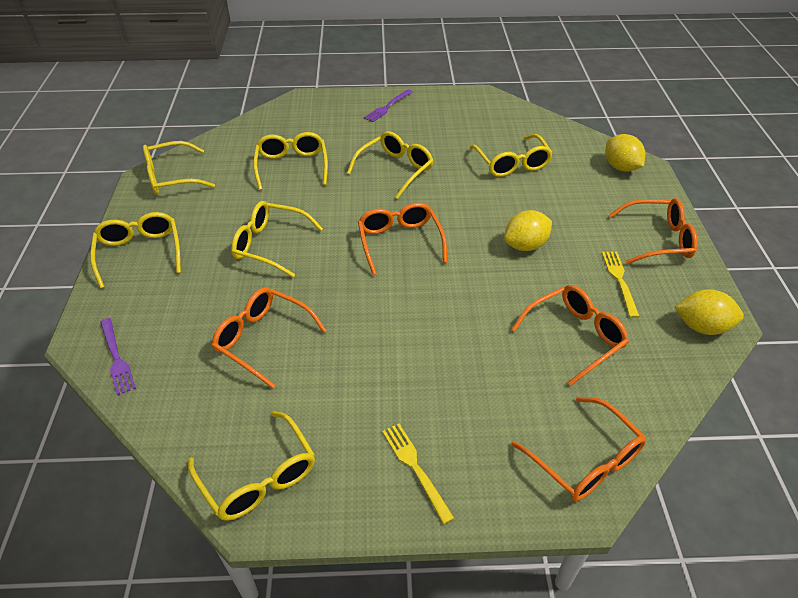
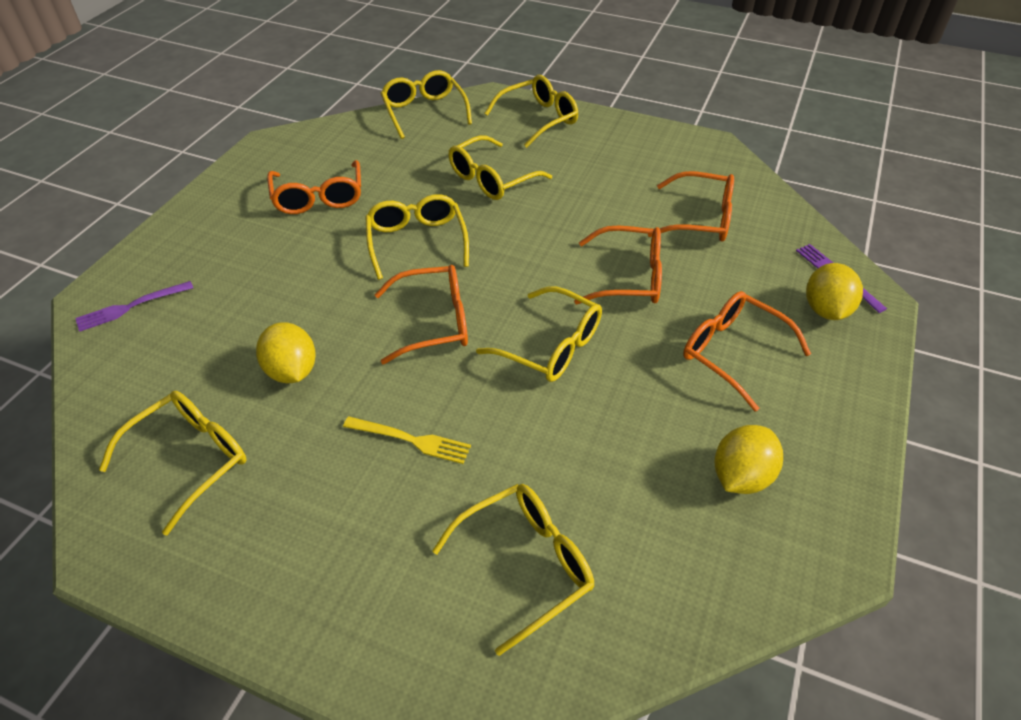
yellow fork: 2 -> 1

